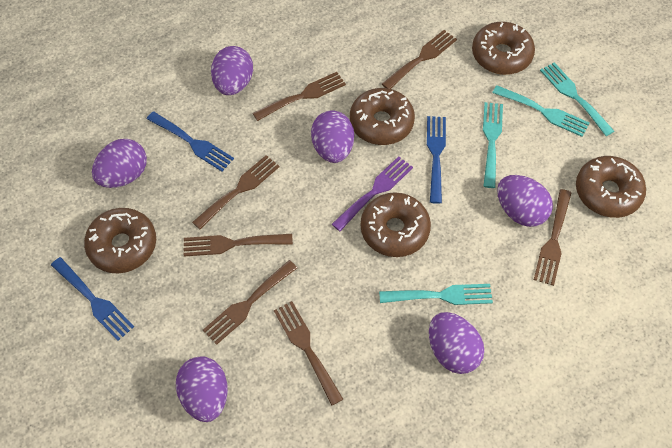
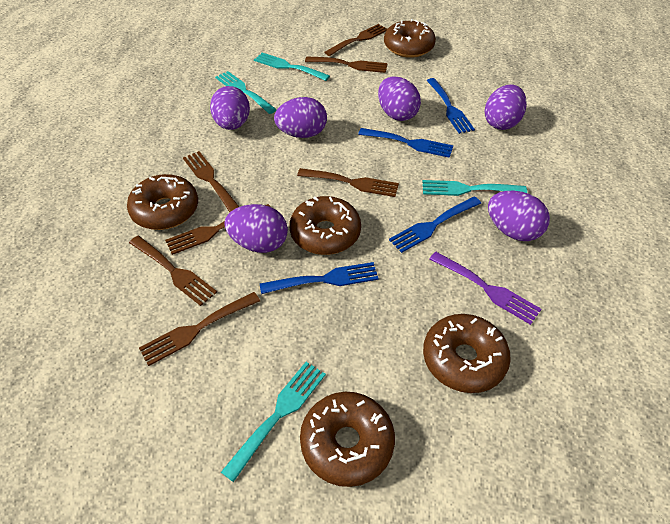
blue fork: 3 -> 4

